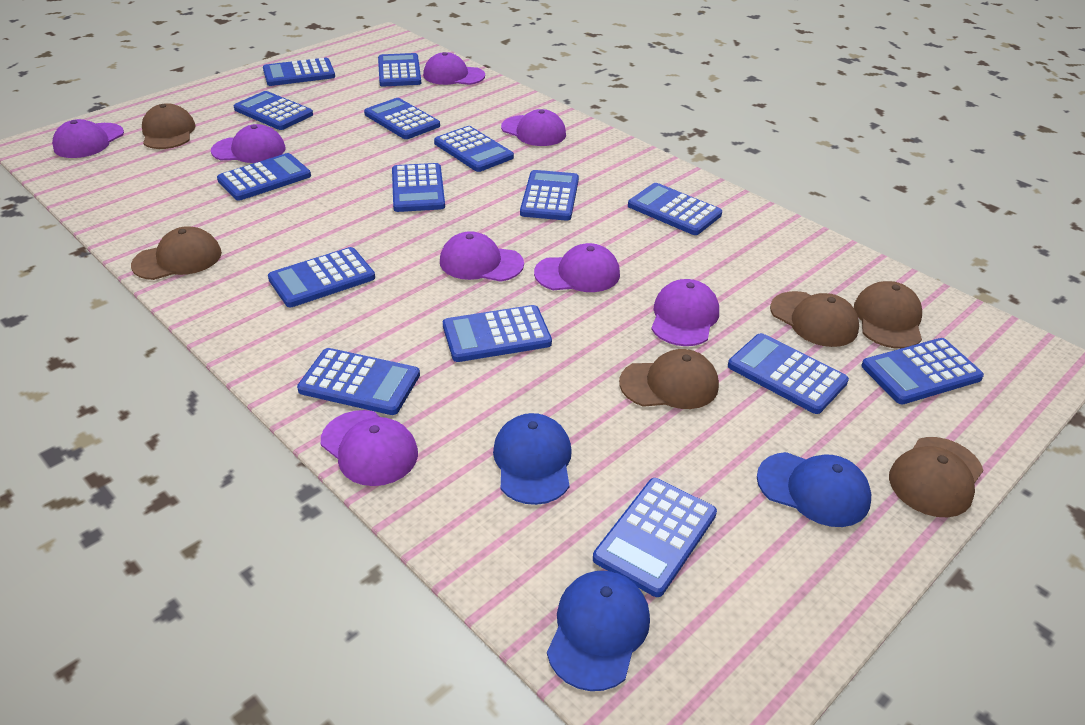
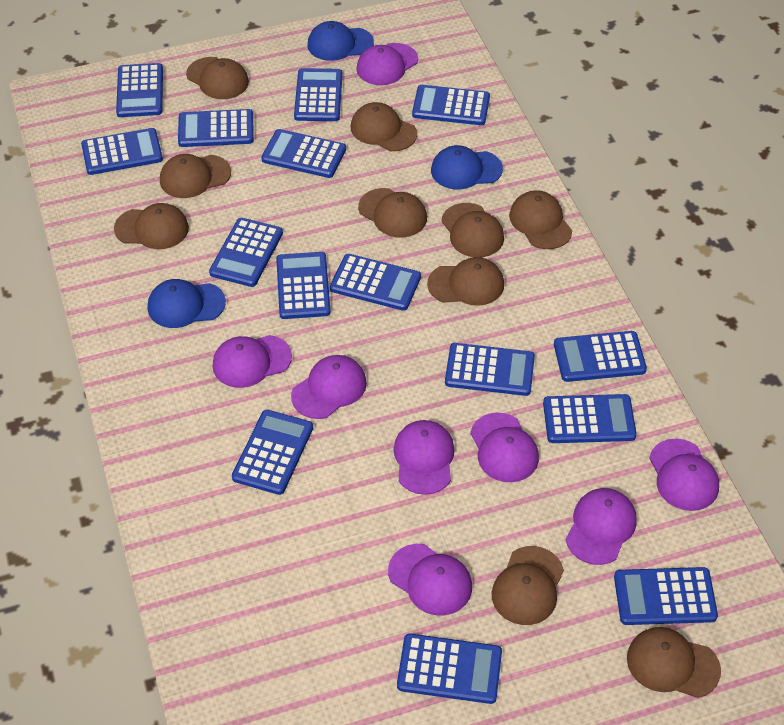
brown cap: 6 -> 10

